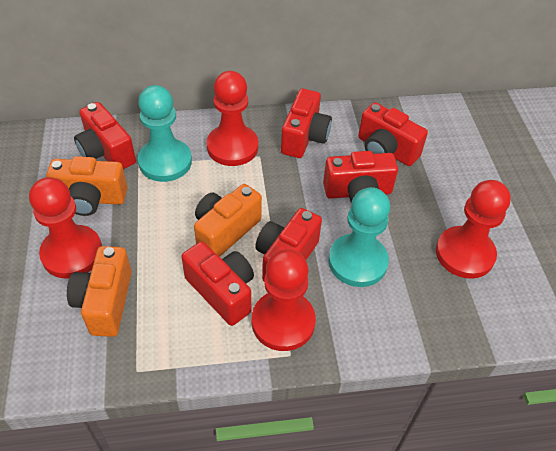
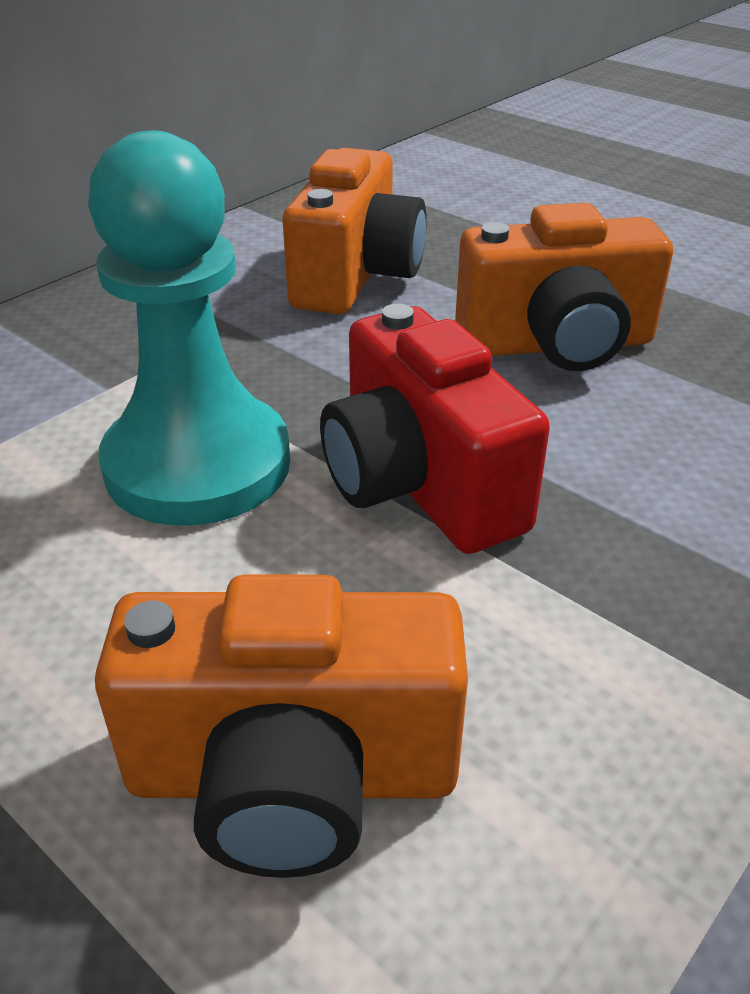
red camera: 6 -> 1
red pawn: 4 -> 0
turquoise pawn: 2 -> 1

